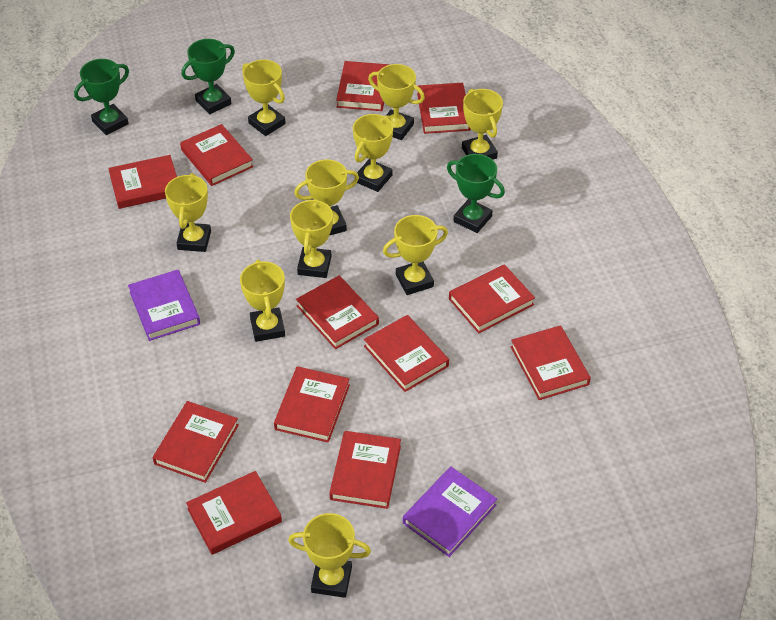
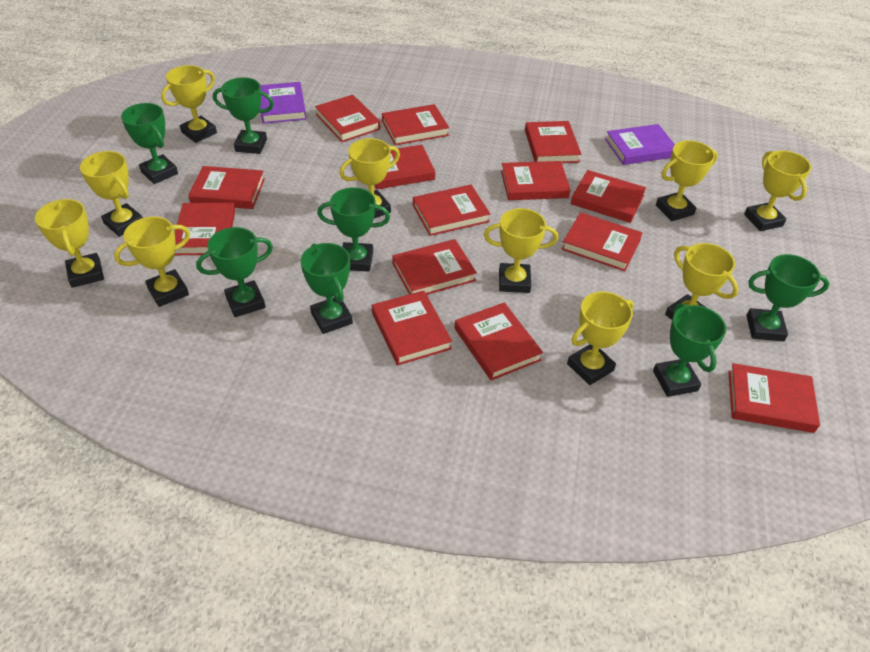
green trophy: 3 -> 7
red book: 12 -> 14

